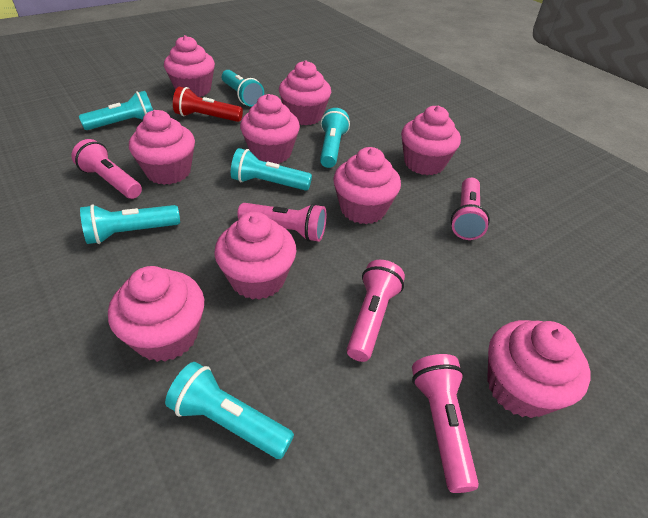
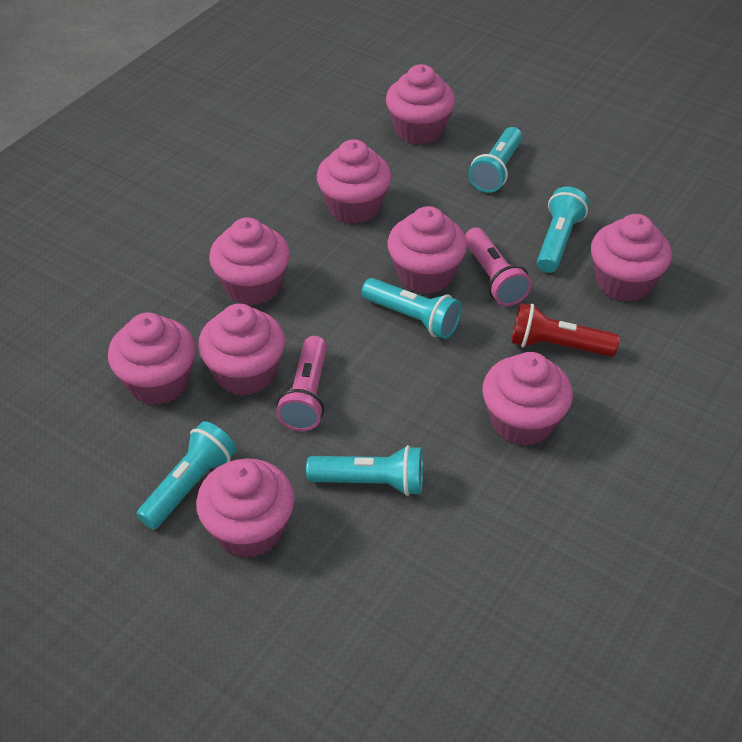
pink flashlight: 5 -> 2
turquoise flashlight: 6 -> 5

